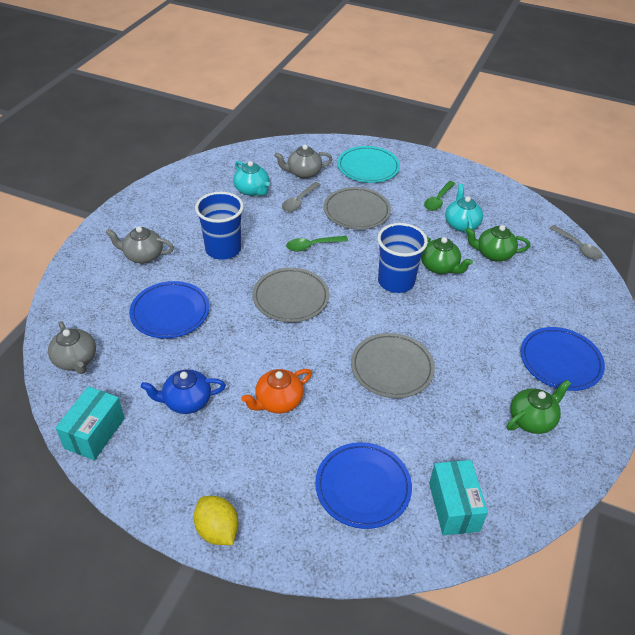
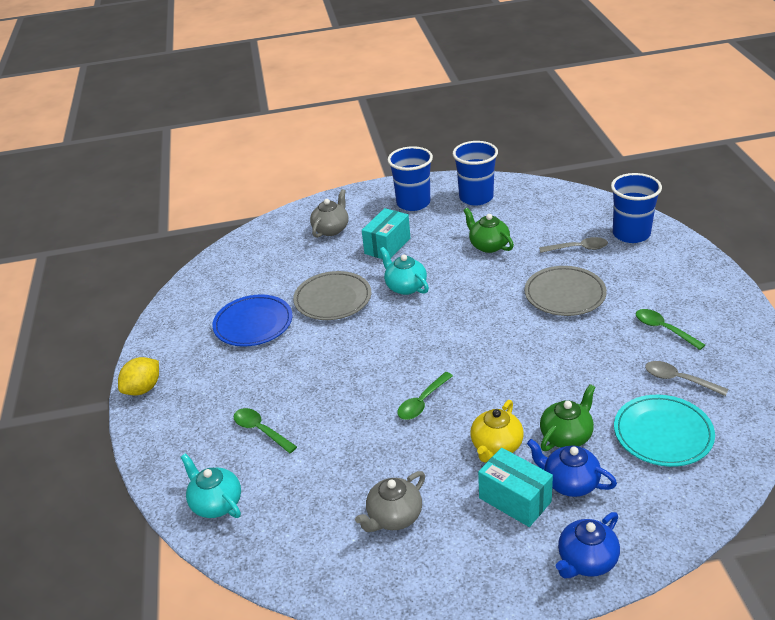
blue cup: 2 -> 3
blue plate: 3 -> 1
blue teapot: 1 -> 2
green spoon: 2 -> 3
green teapot: 3 -> 2
grey plate: 3 -> 2
grey teapot: 3 -> 2
orange teapot: 1 -> 0
yellow teapot: 0 -> 1

